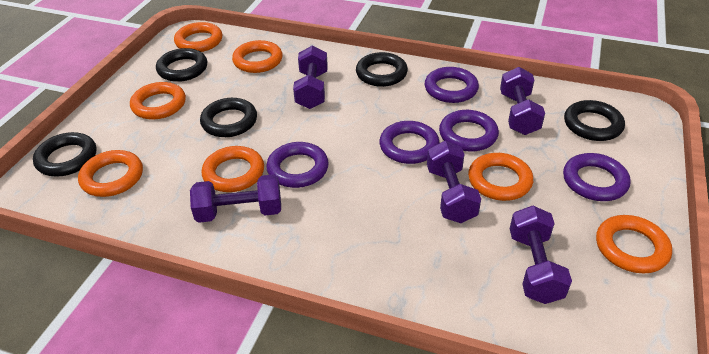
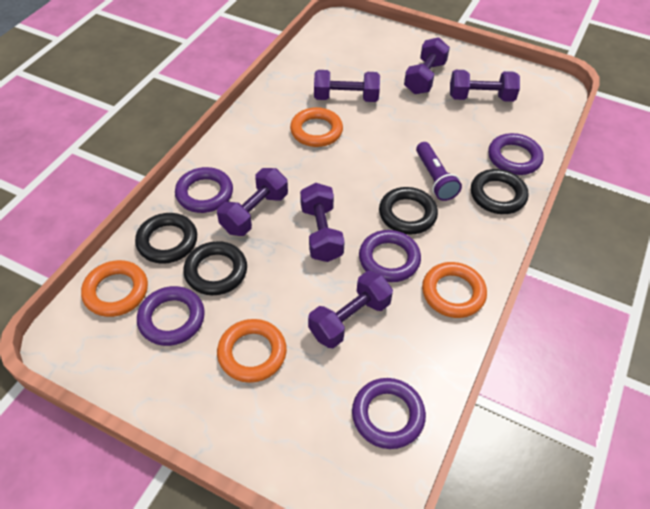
black ring: 5 -> 4
orange ring: 7 -> 4
purple dumbbell: 5 -> 6
purple flashlight: 0 -> 1

